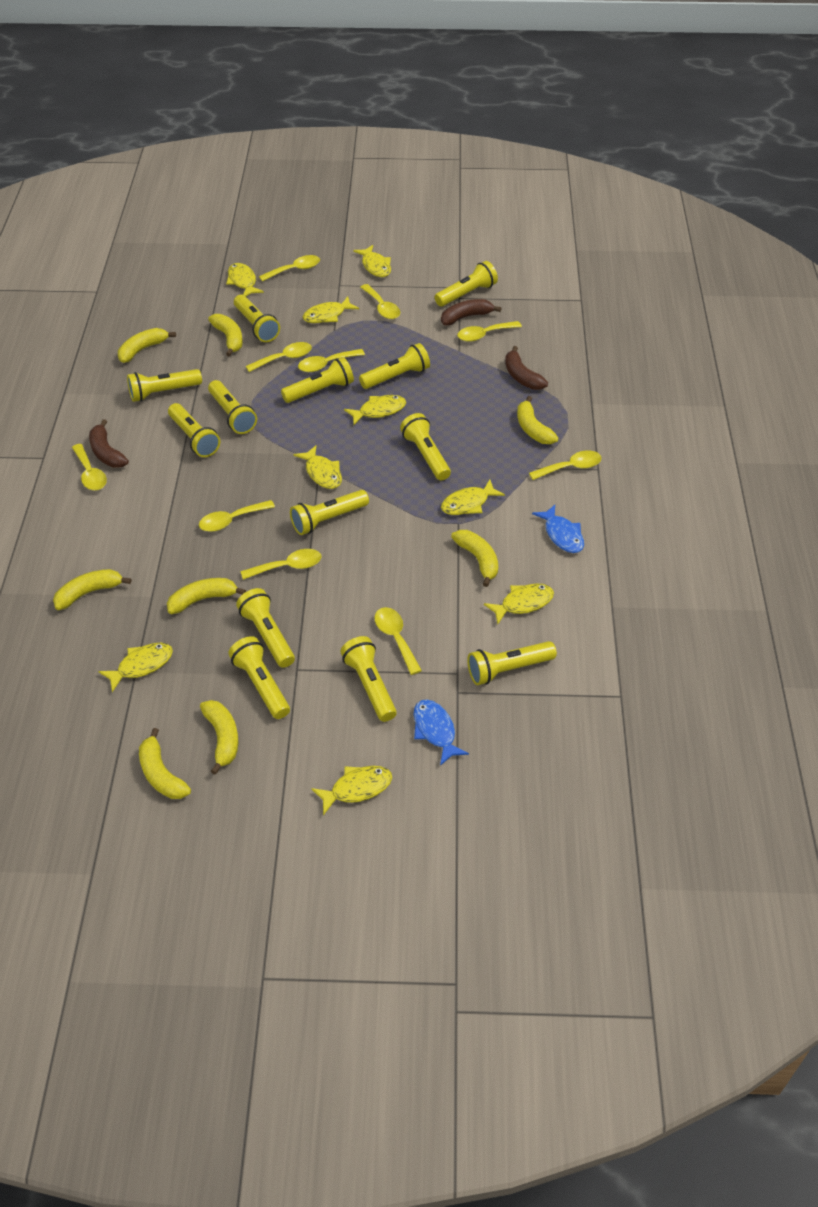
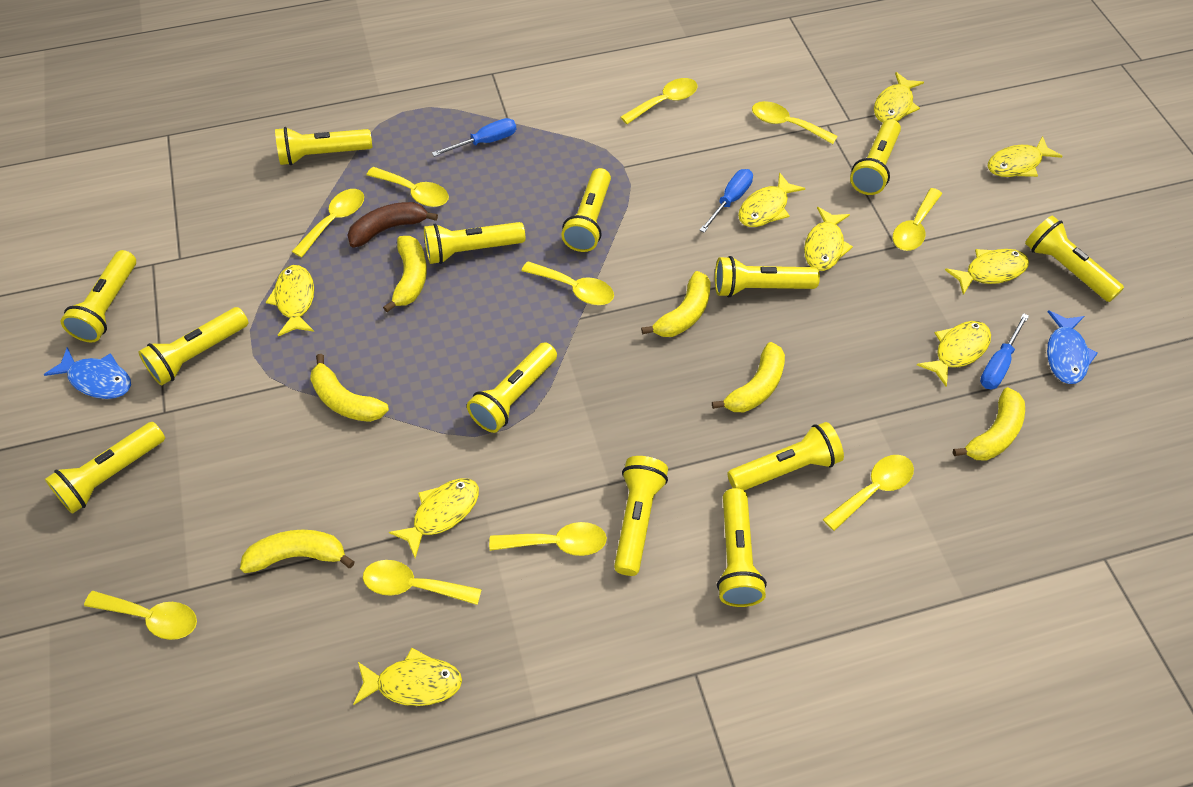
blue screwdriver: 0 -> 3
brown banana: 3 -> 1
yellow banana: 8 -> 6

